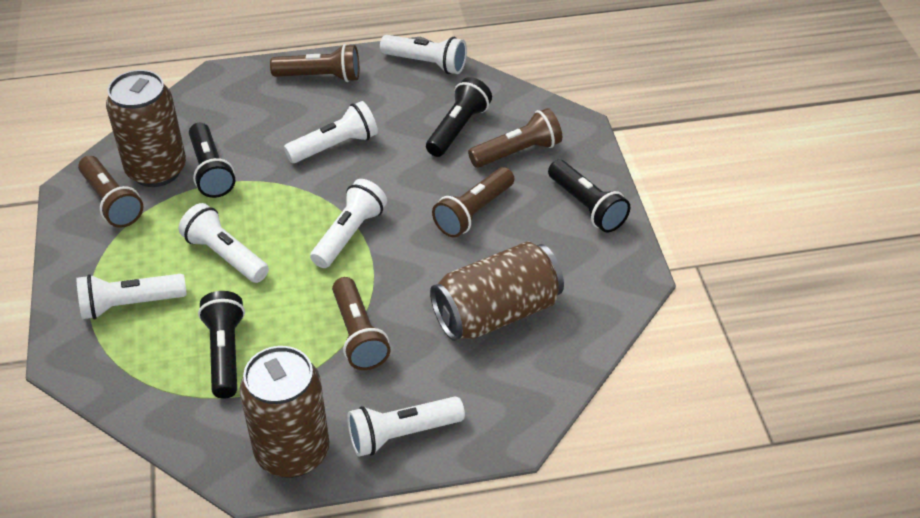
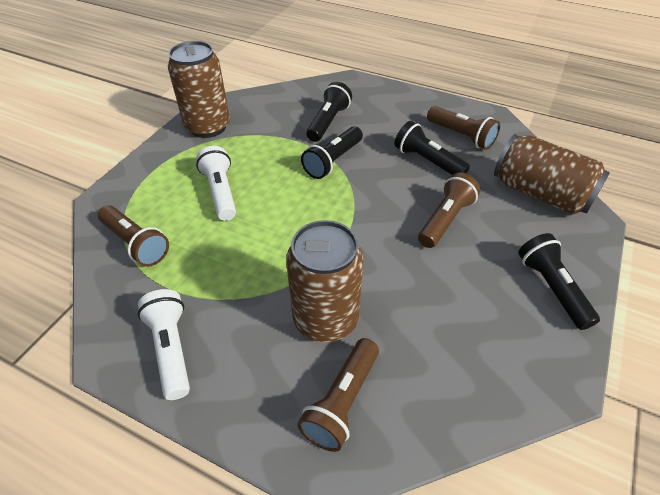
brown flashlight: 5 -> 4
white flashlight: 6 -> 2

